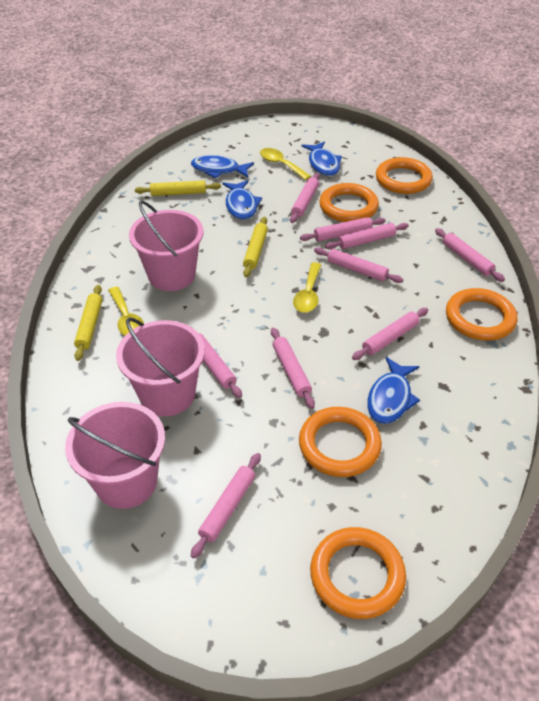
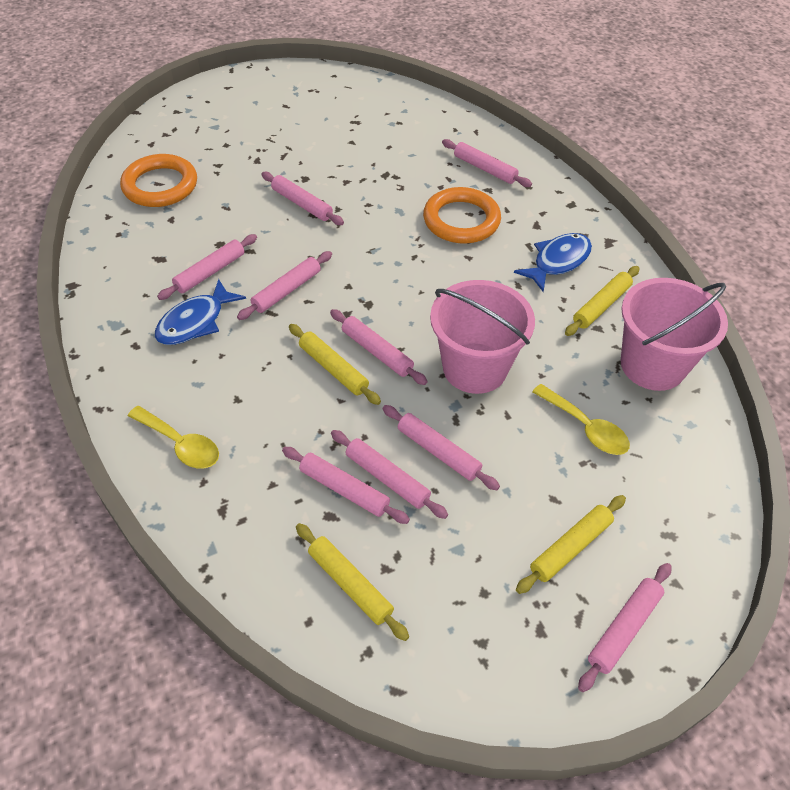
blue fish: 4 -> 2
orange ring: 5 -> 2
pink bucket: 3 -> 2
yellow rolling pin: 3 -> 4
yellow spoon: 3 -> 2

